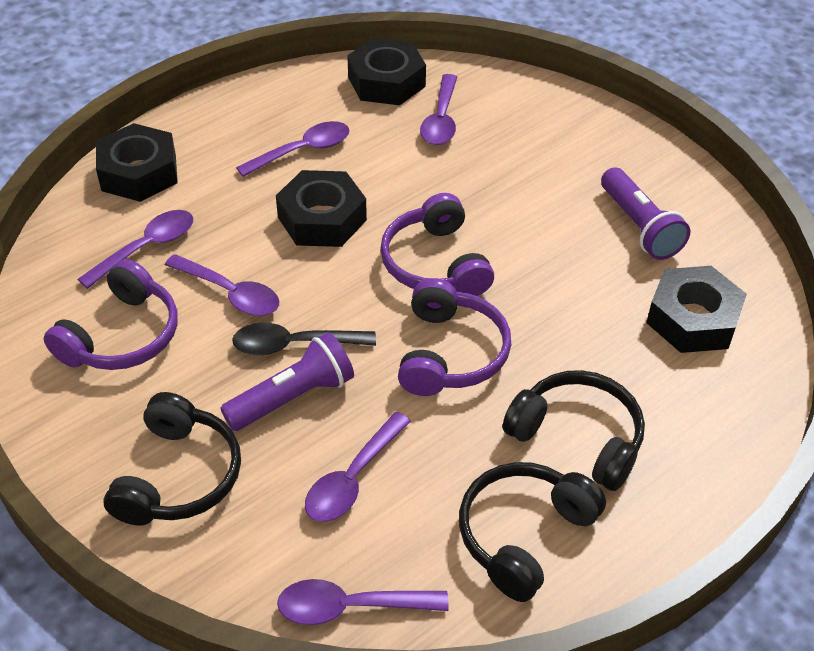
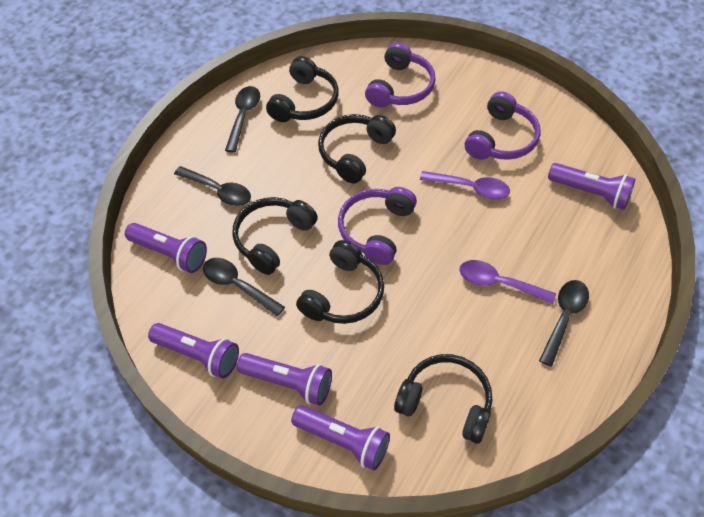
black headphones: 3 -> 5
black nut: 4 -> 0
black spoon: 1 -> 4
purple flashlight: 2 -> 5
purple spoon: 6 -> 2

